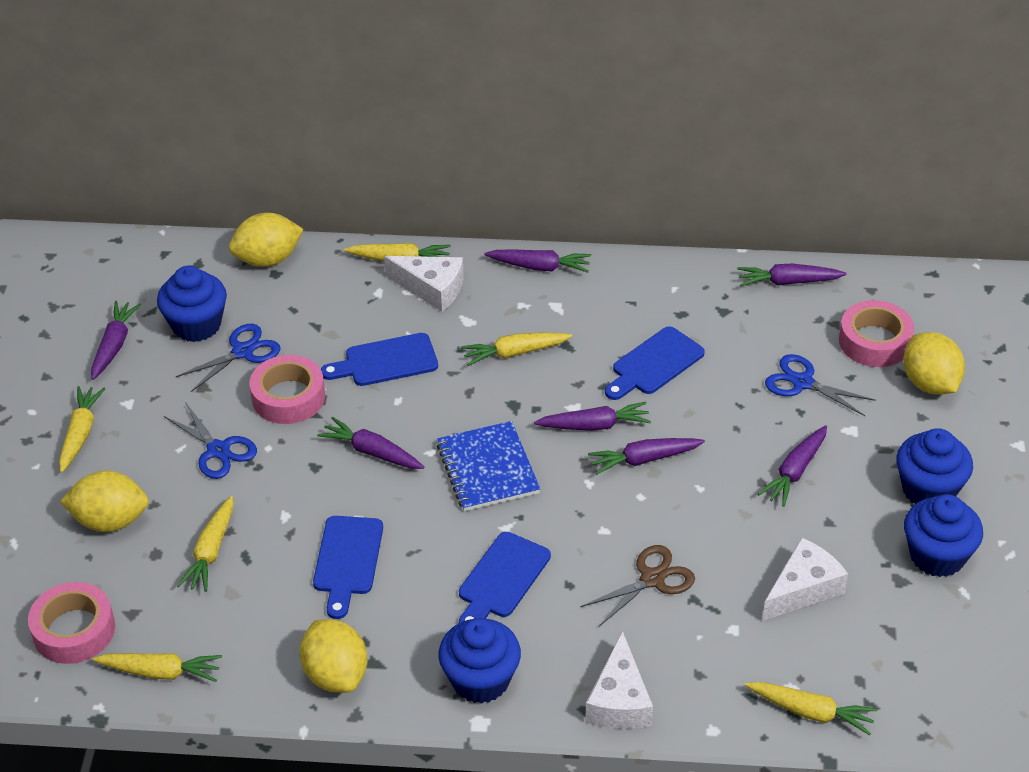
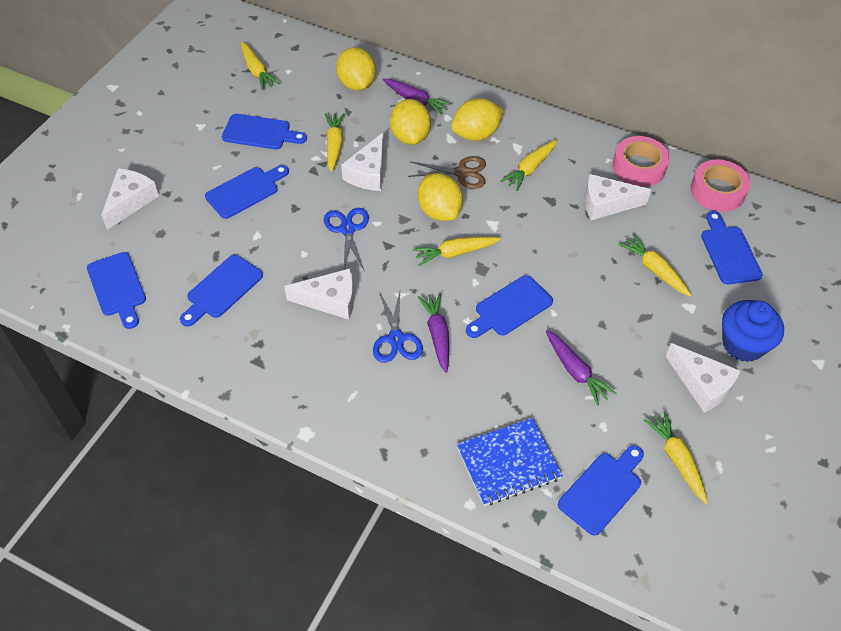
blue cupcake: 4 -> 1
blue cutting board: 4 -> 7
blue scissors: 3 -> 2
pink tape: 3 -> 2
purple carrot: 7 -> 3
white cheese: 3 -> 5

